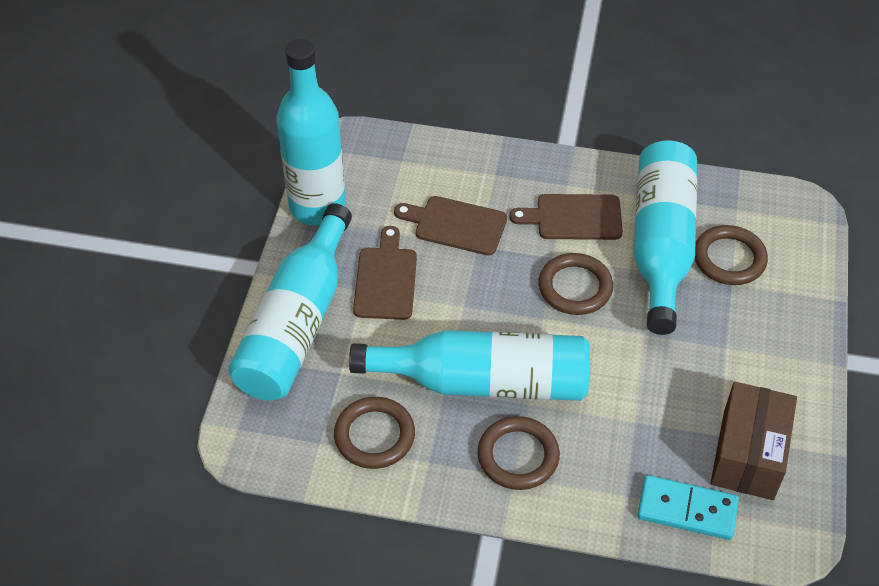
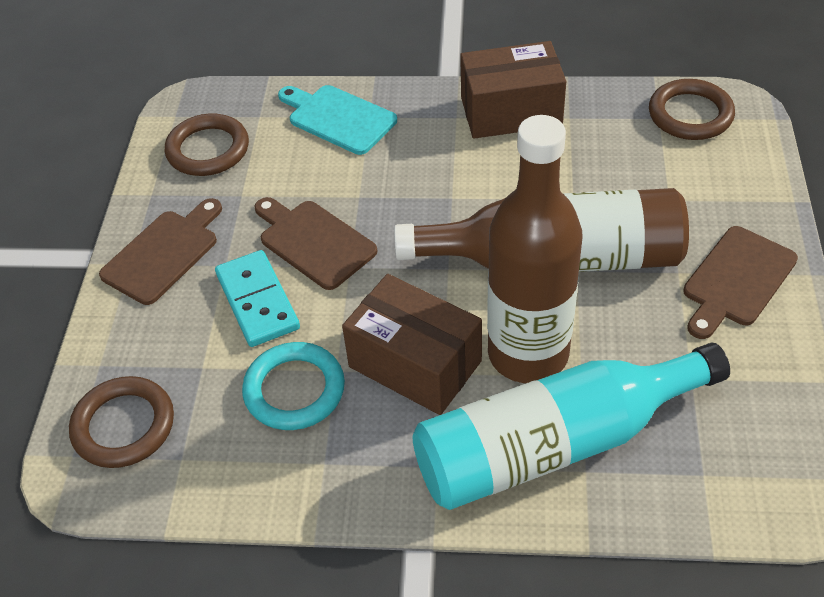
brown bottle: 0 -> 2
brown box: 1 -> 2
brown ring: 4 -> 3
turquoise bottle: 4 -> 1
turquoise cutting board: 0 -> 1
turquoise ring: 0 -> 1

